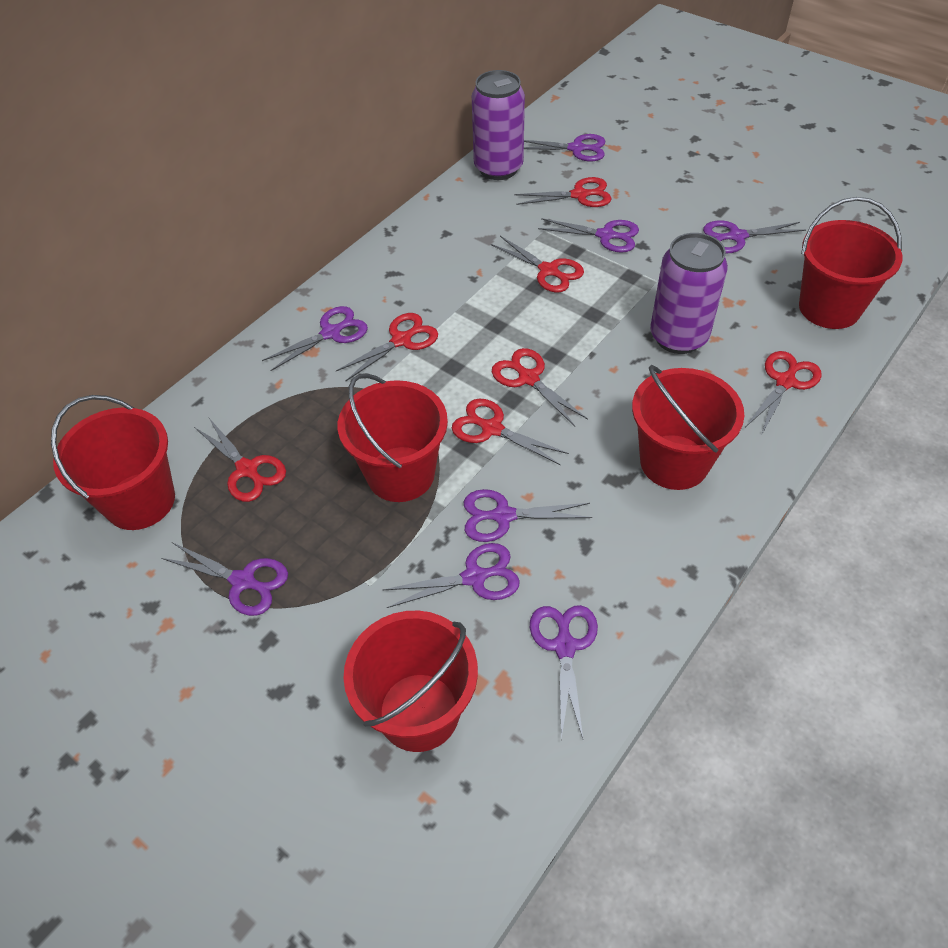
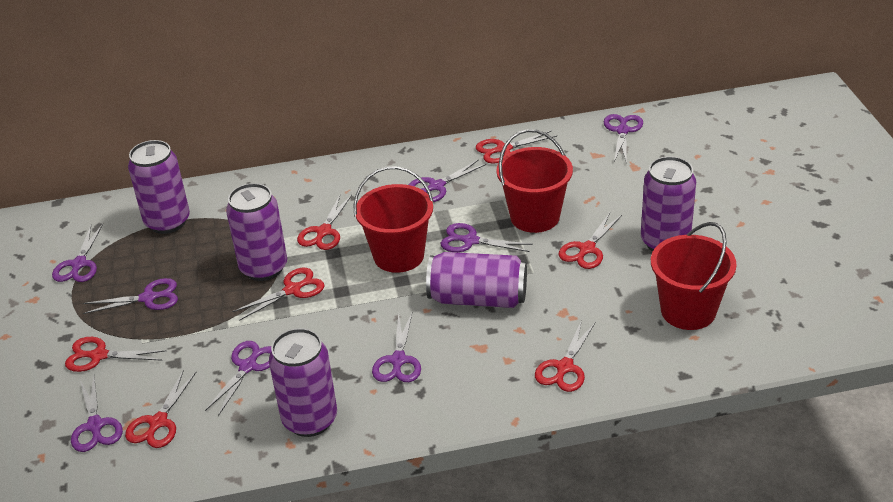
purple can: 2 -> 5
red bucket: 5 -> 3

